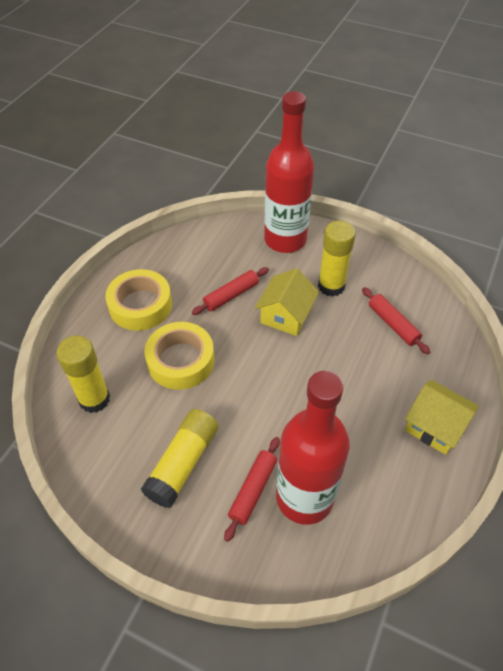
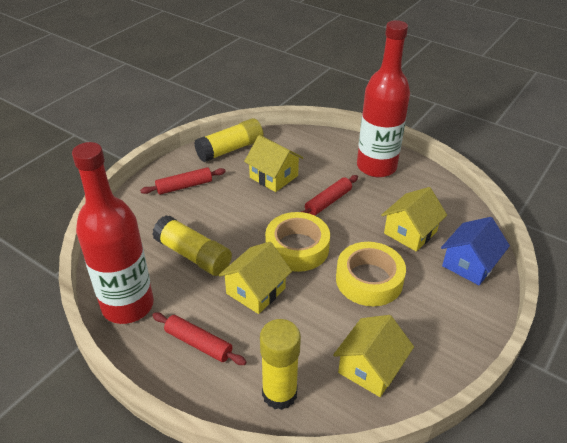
blue house: 0 -> 1
yellow house: 2 -> 4

